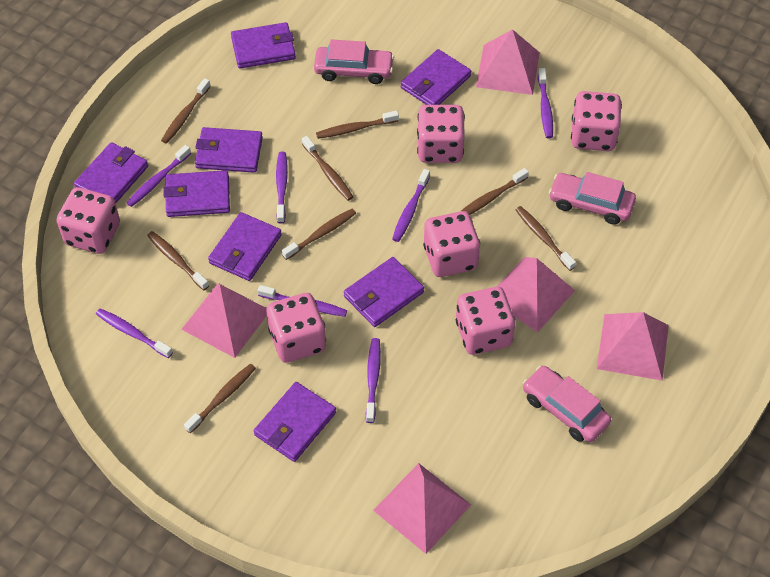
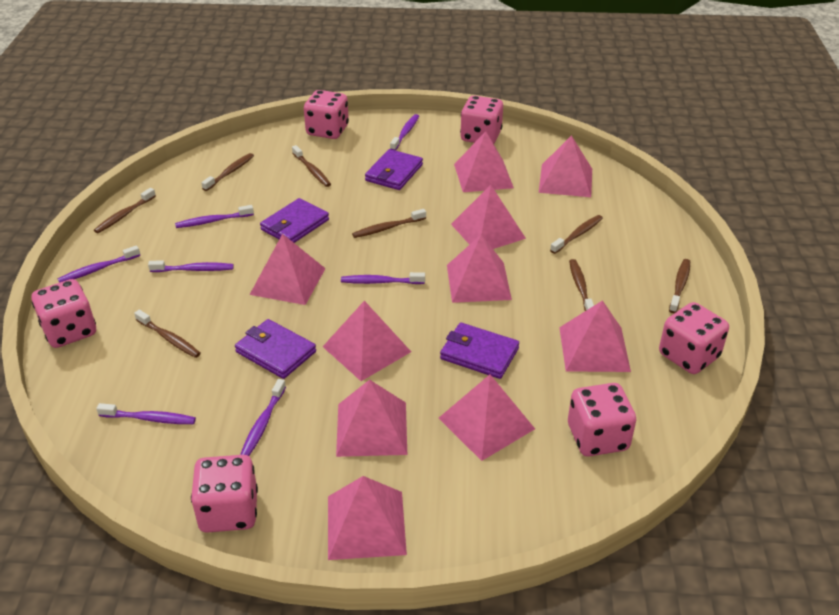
pink car: 3 -> 0
pink pyramid: 5 -> 10
purple wallet: 8 -> 4

